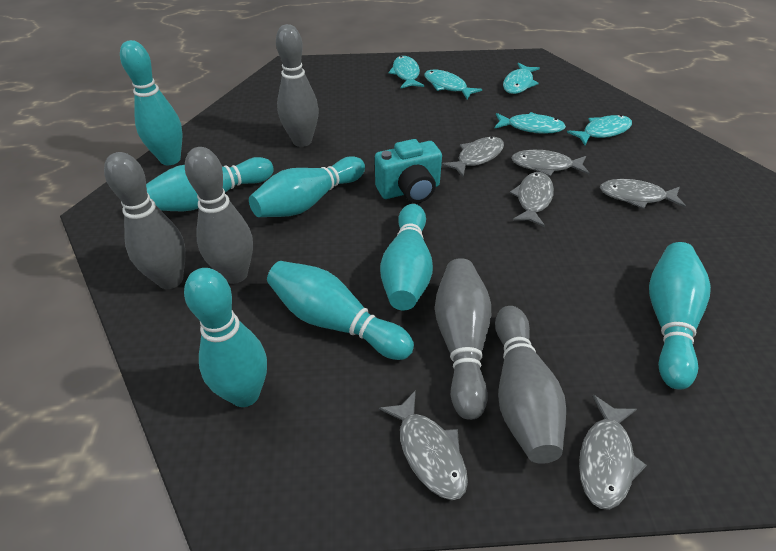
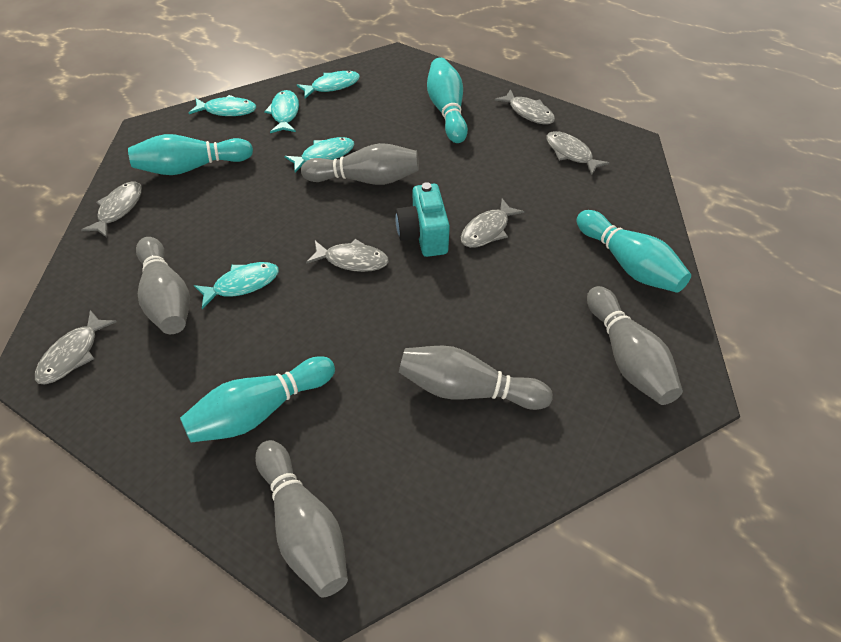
turquoise bowling pin: 7 -> 4

